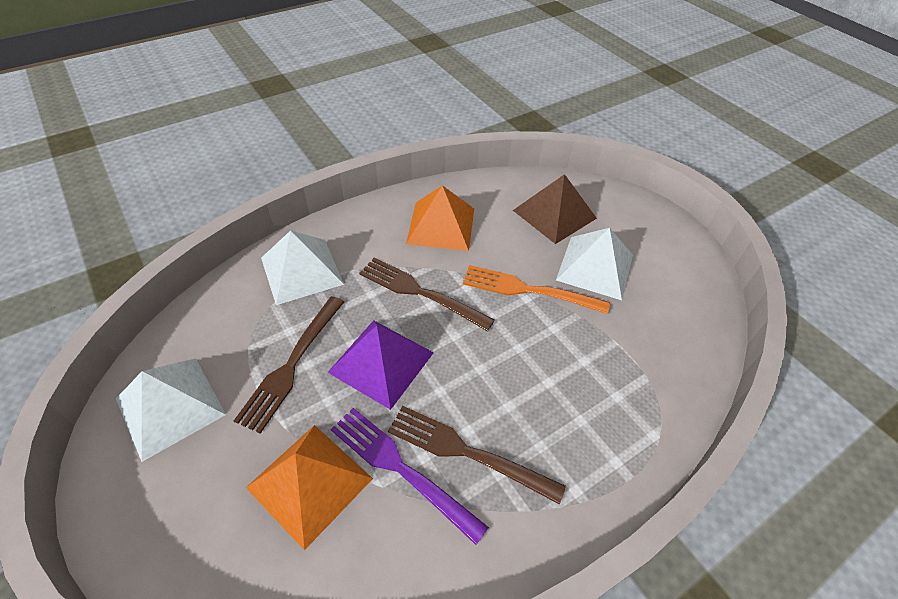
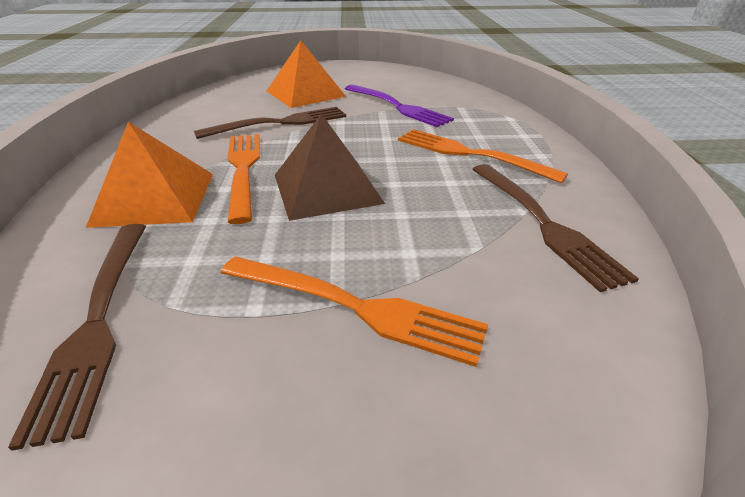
orange fork: 1 -> 3
purple pyramid: 1 -> 0
white pyramid: 3 -> 0

